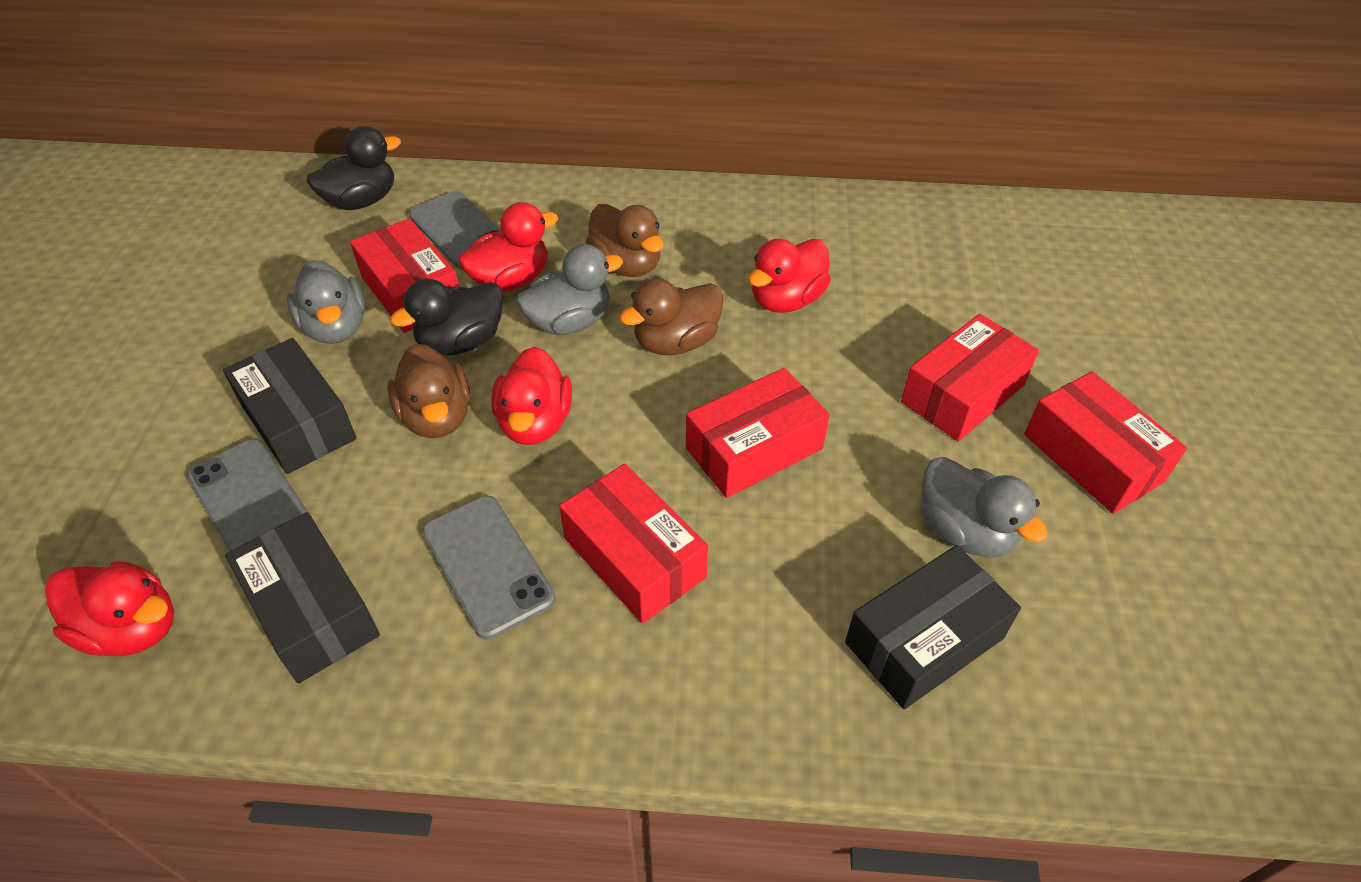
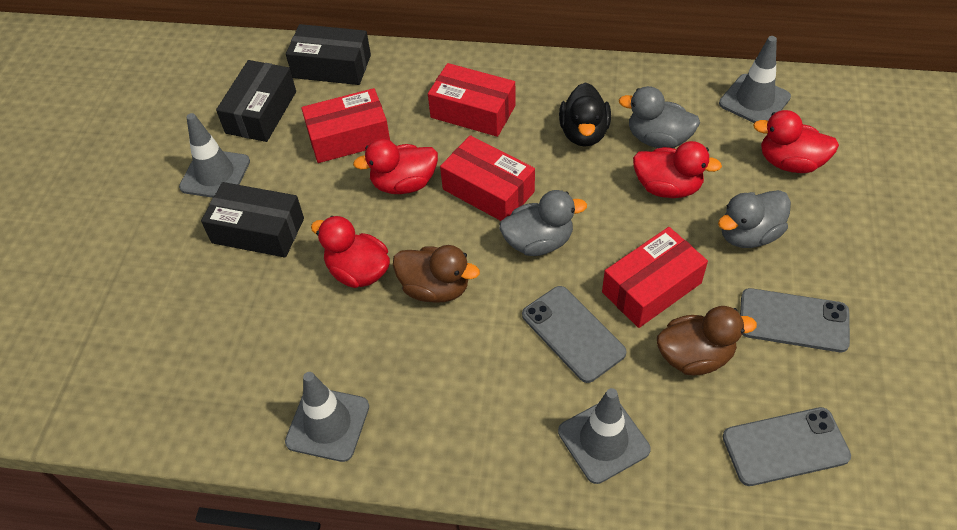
black duck: 2 -> 1
brown duck: 3 -> 2
grey traffic cone: 0 -> 4
red box: 5 -> 4

